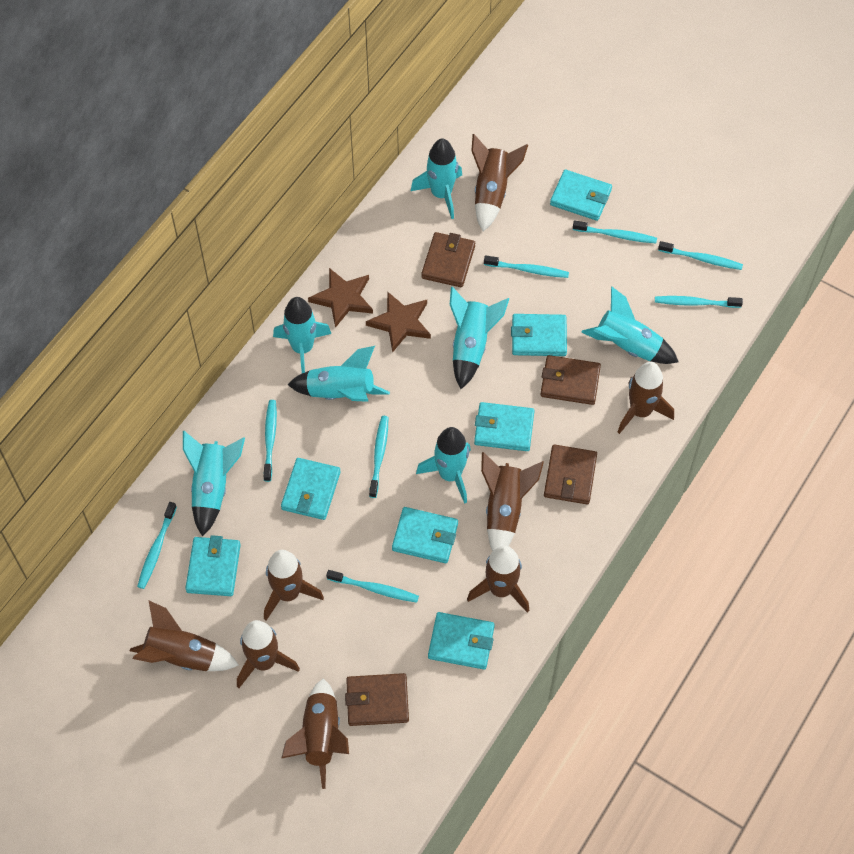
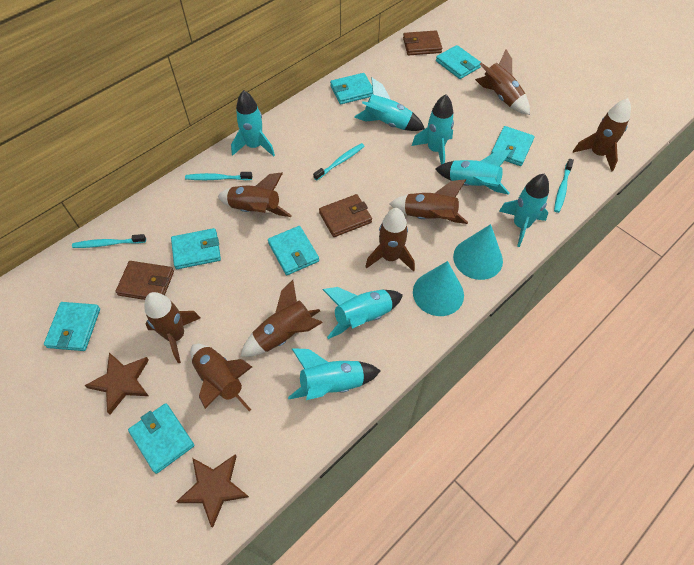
brown wallet: 4 -> 3
turquoise cone: 0 -> 2
turquoise toothbrush: 8 -> 4

